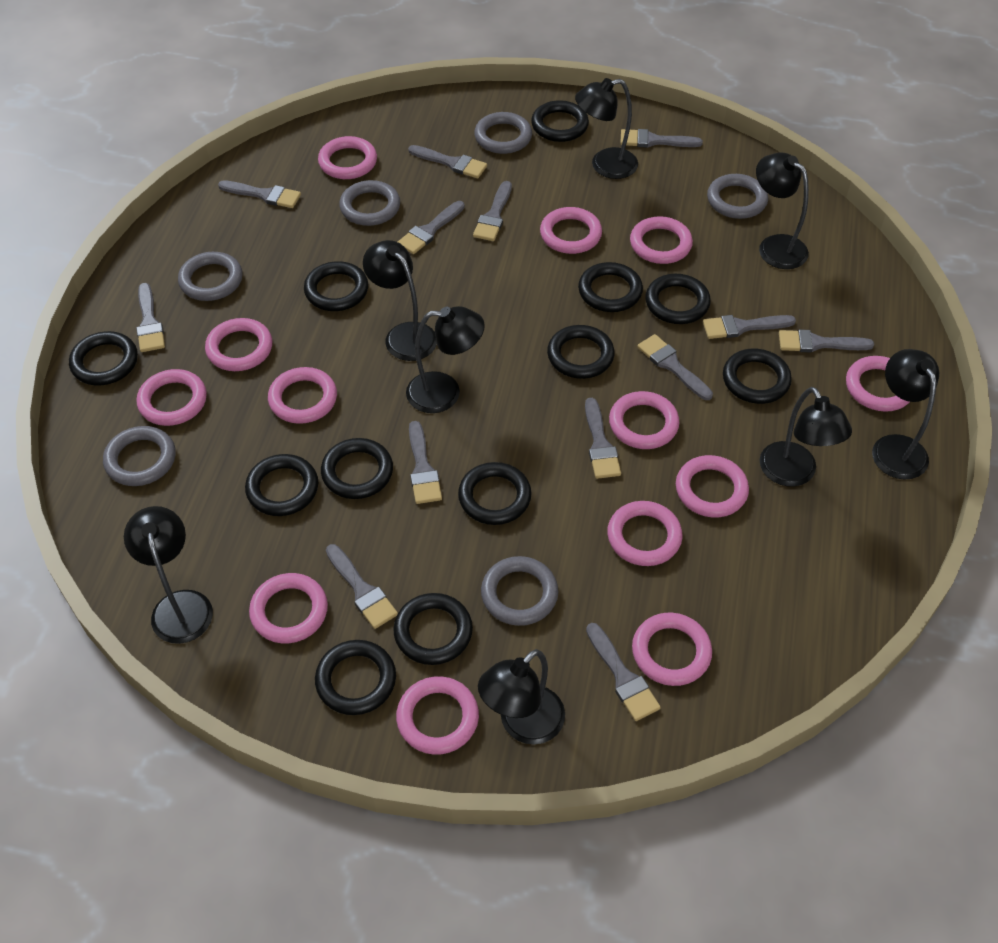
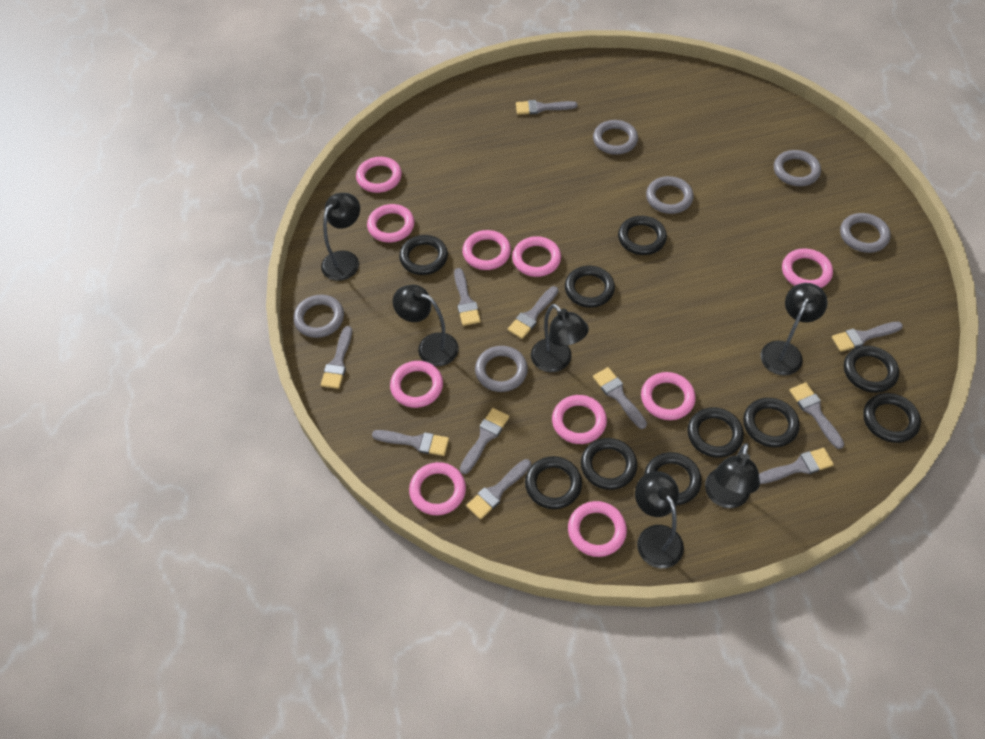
black lamp: 8 -> 6
black ring: 12 -> 10
grey brush: 13 -> 11
pink ring: 13 -> 10

